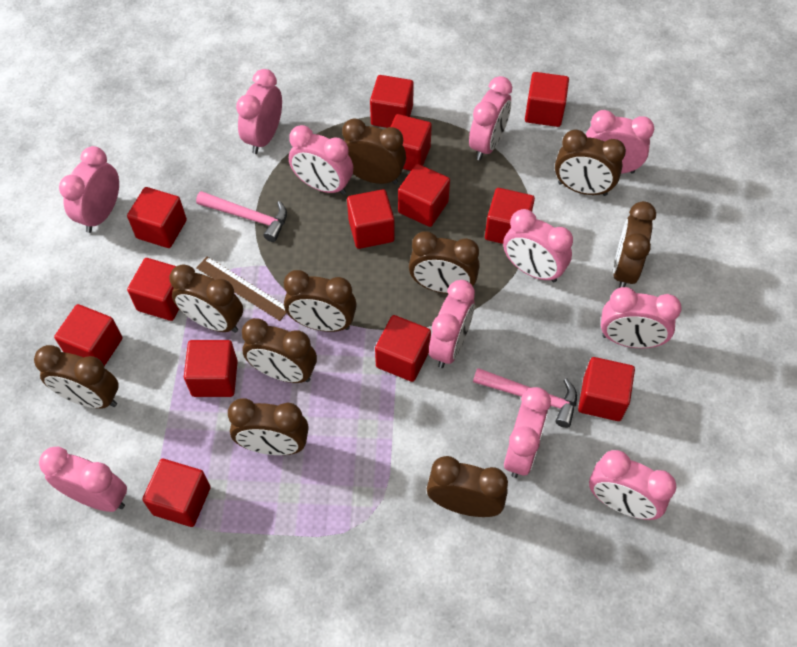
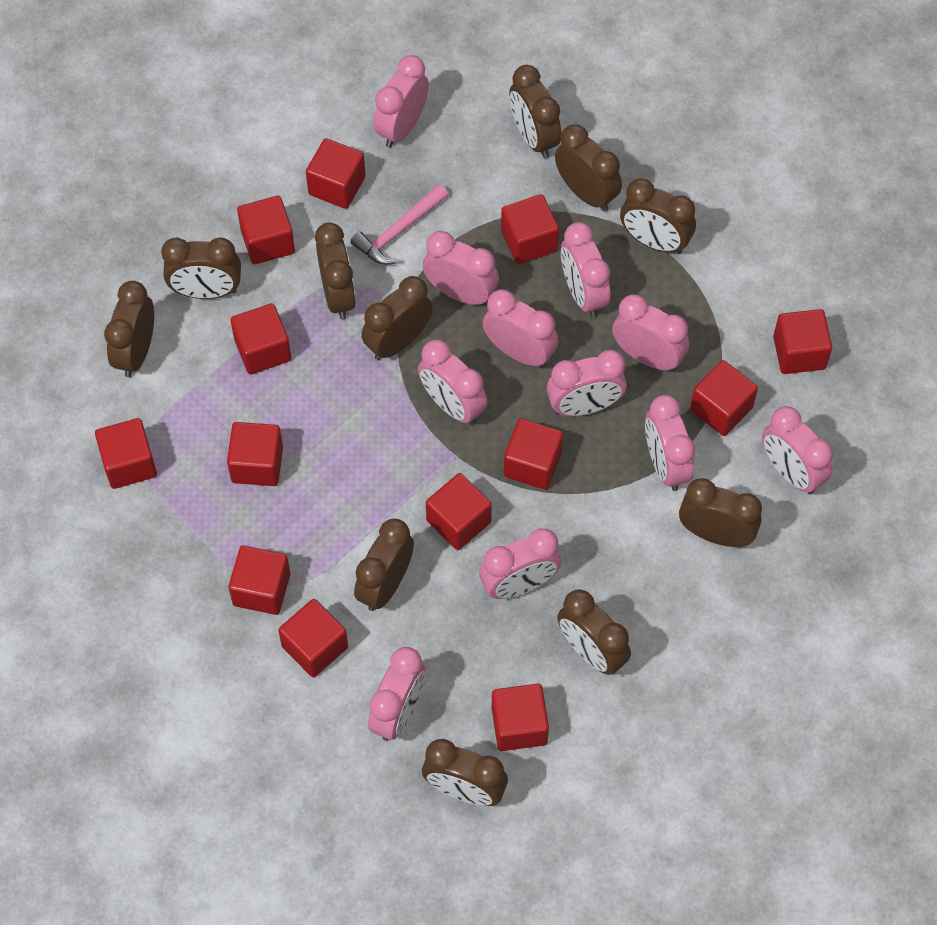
brown clock: 10 -> 11
brown ruler: 1 -> 0
pink hammer: 2 -> 1

